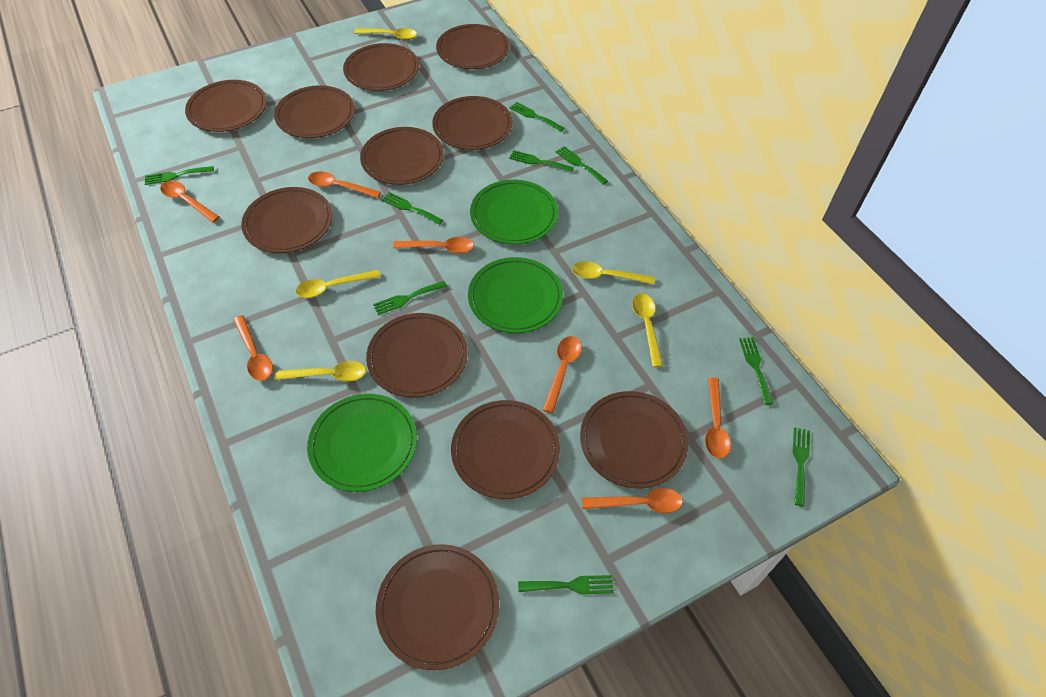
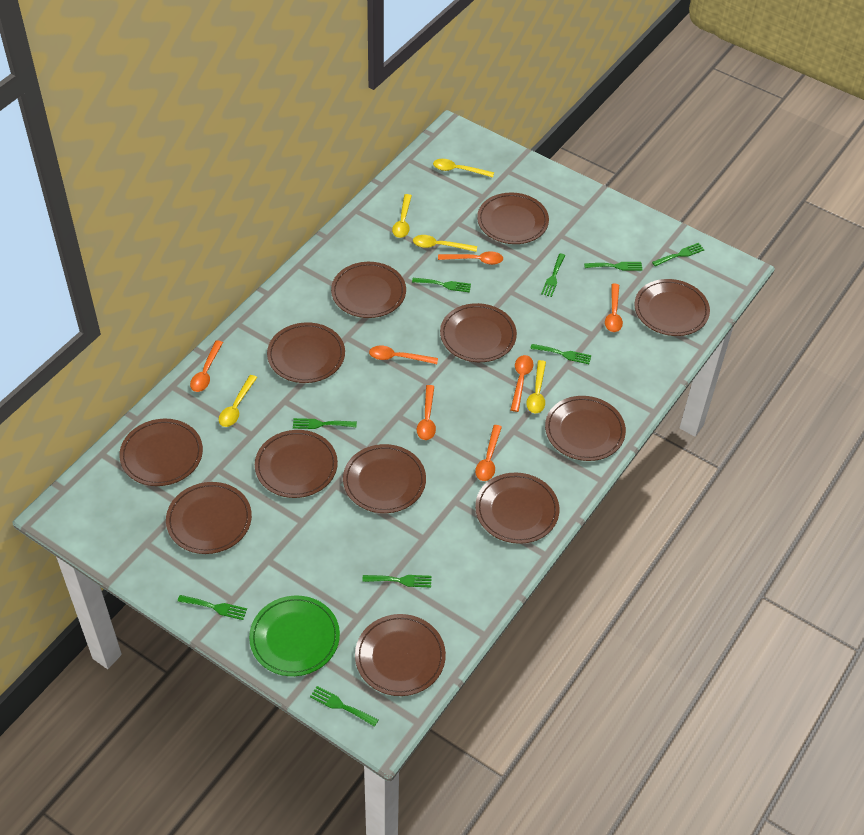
brown plate: 11 -> 12
green plate: 3 -> 1

